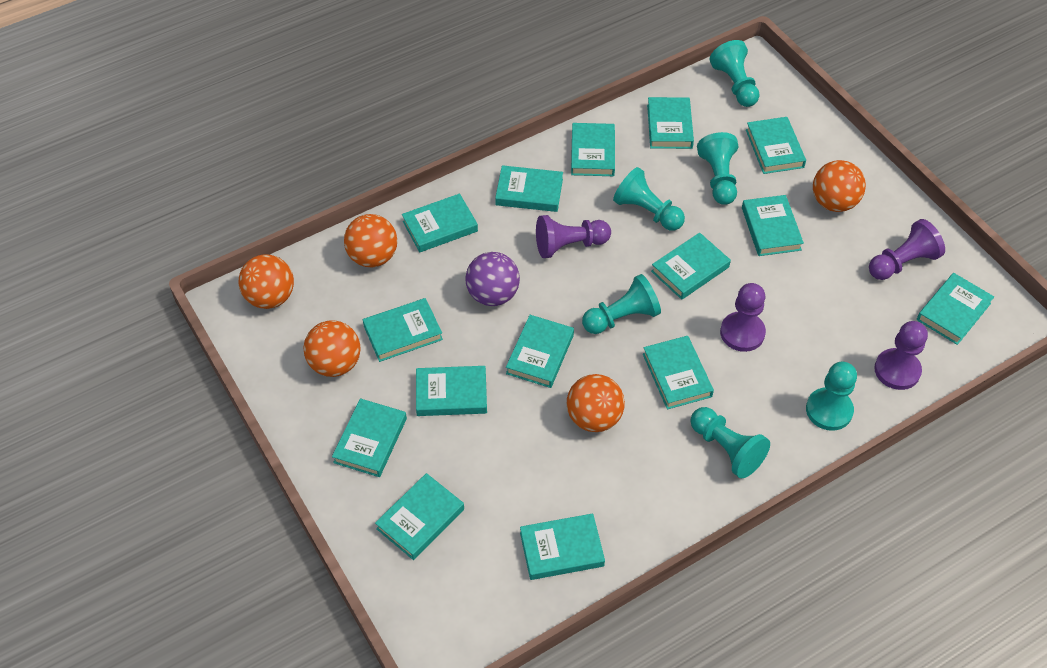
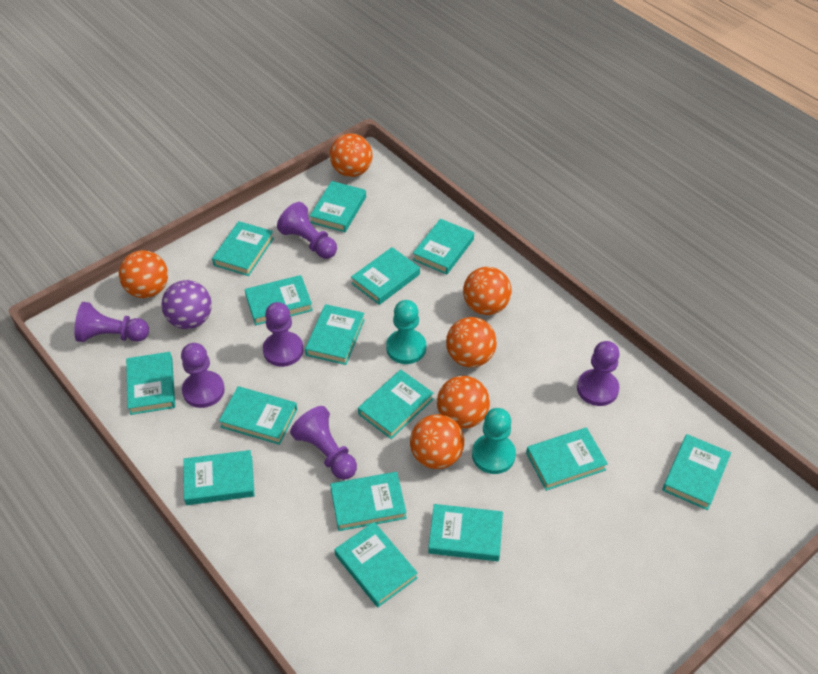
orange ball: 5 -> 6
purple pawn: 4 -> 6
turquoise pawn: 6 -> 2

